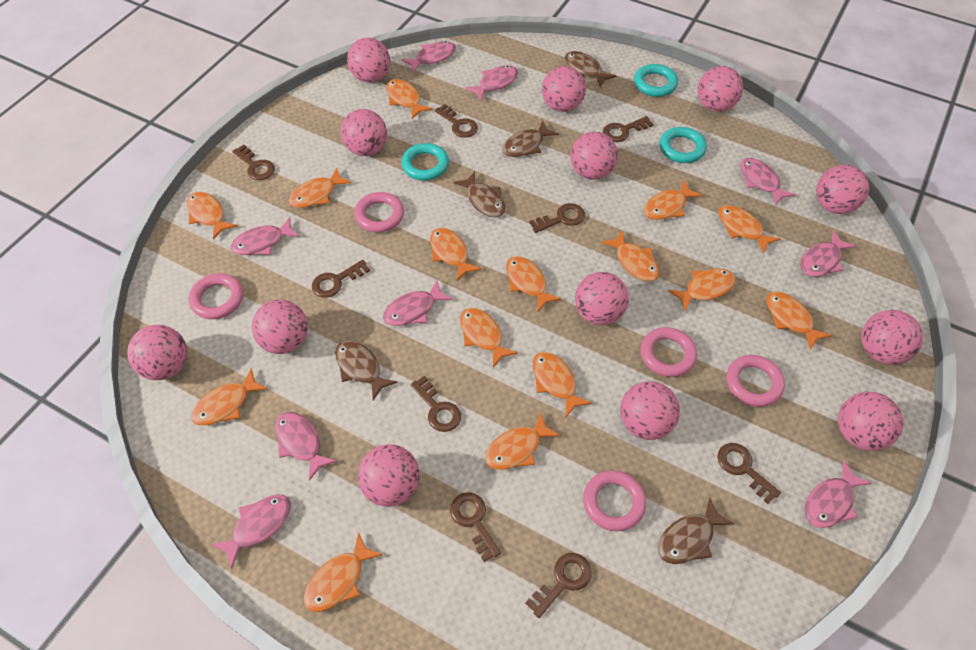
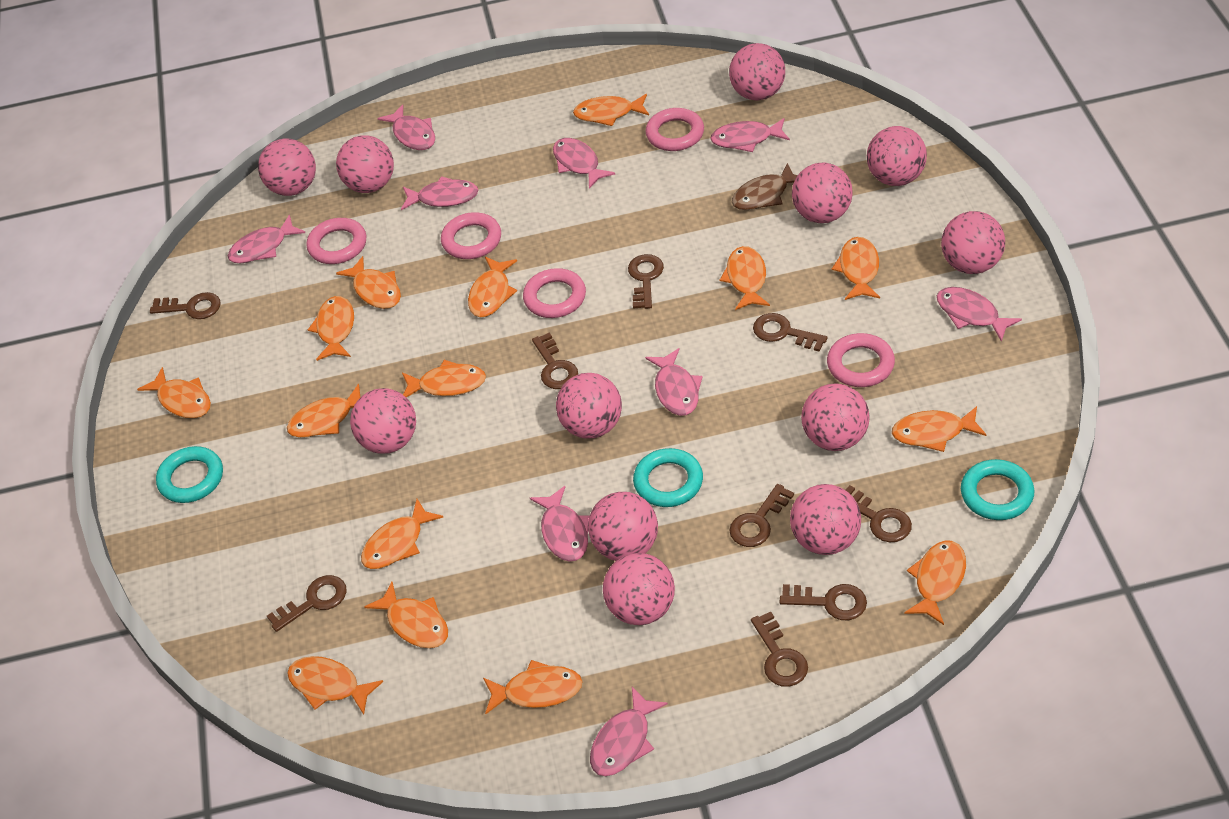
brown fish: 5 -> 1
pink ball: 13 -> 12

